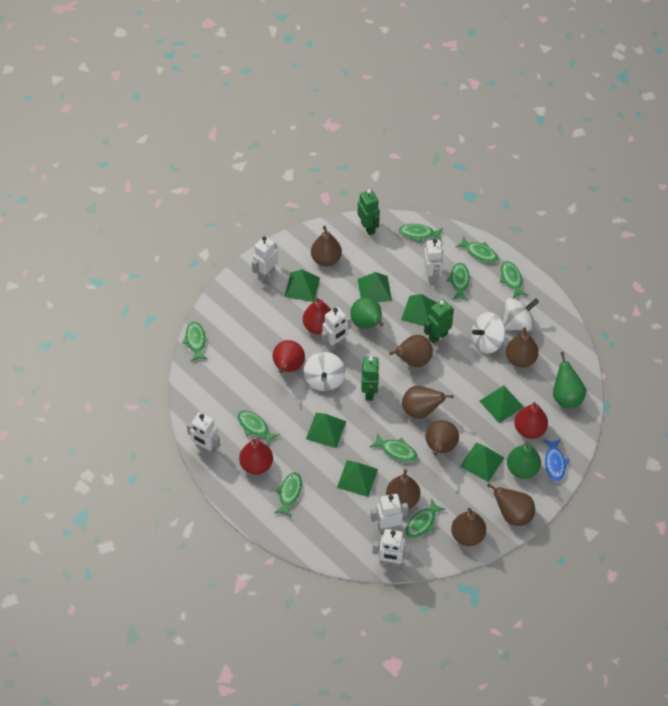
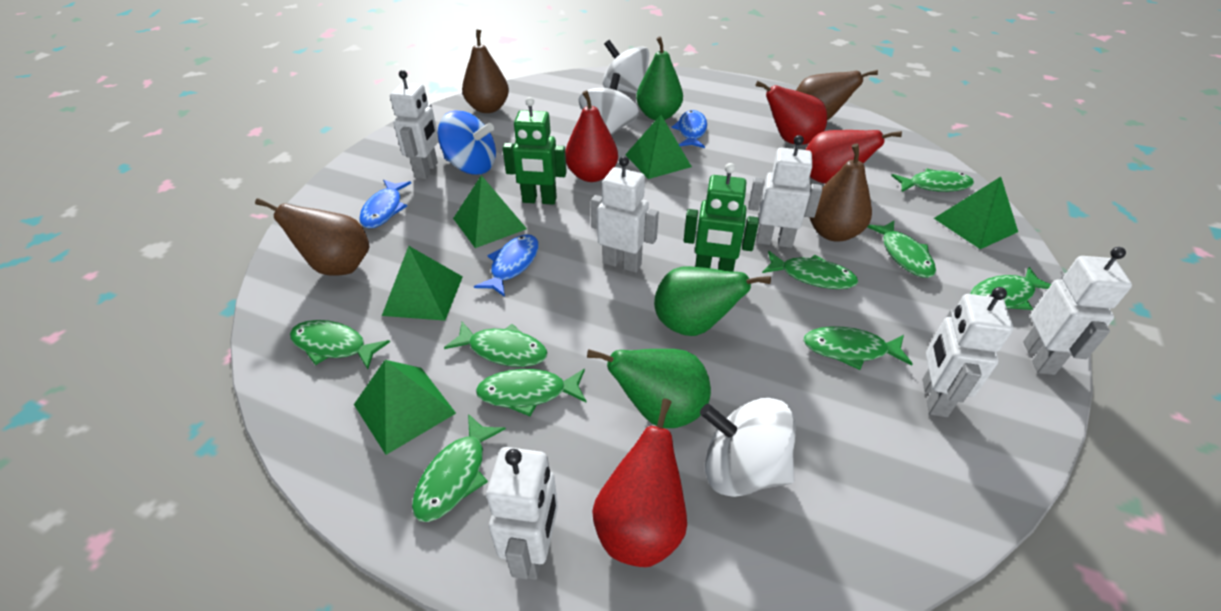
blue fish: 1 -> 3
blue spinning top: 0 -> 1
brown pear: 8 -> 4
green pyramid: 7 -> 5
green robot: 3 -> 2

